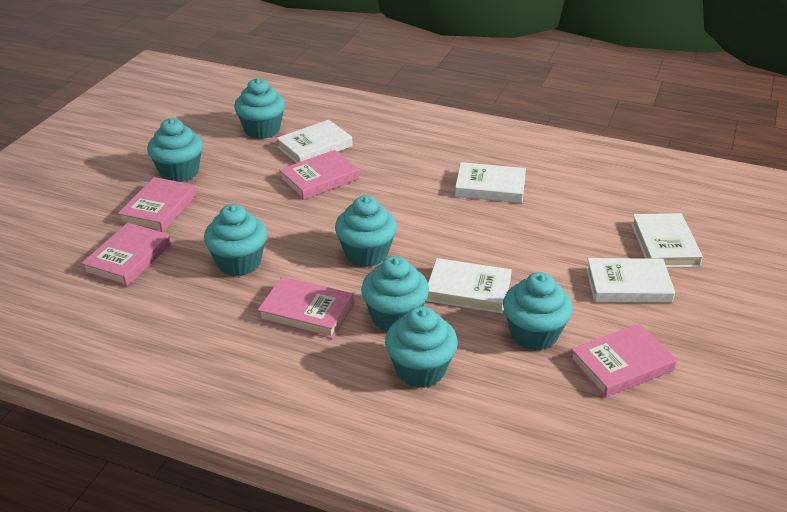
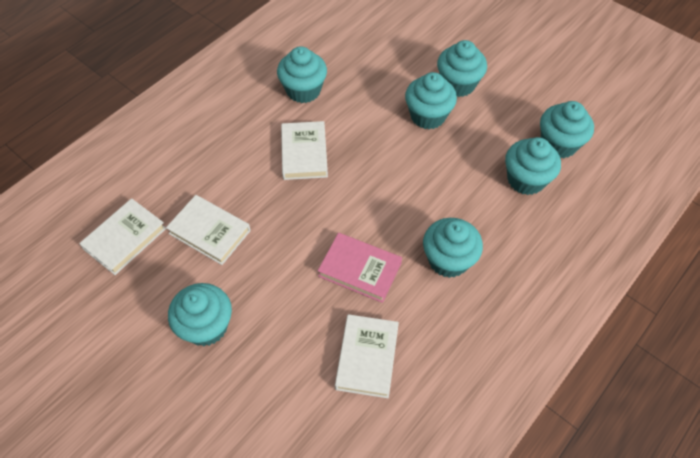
pink book: 5 -> 1
white book: 5 -> 4

